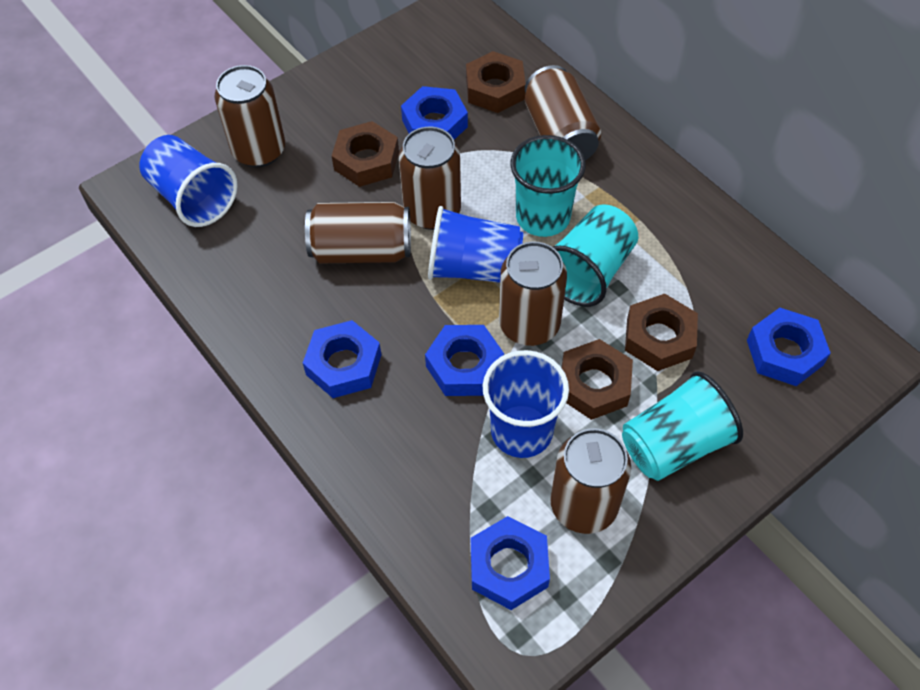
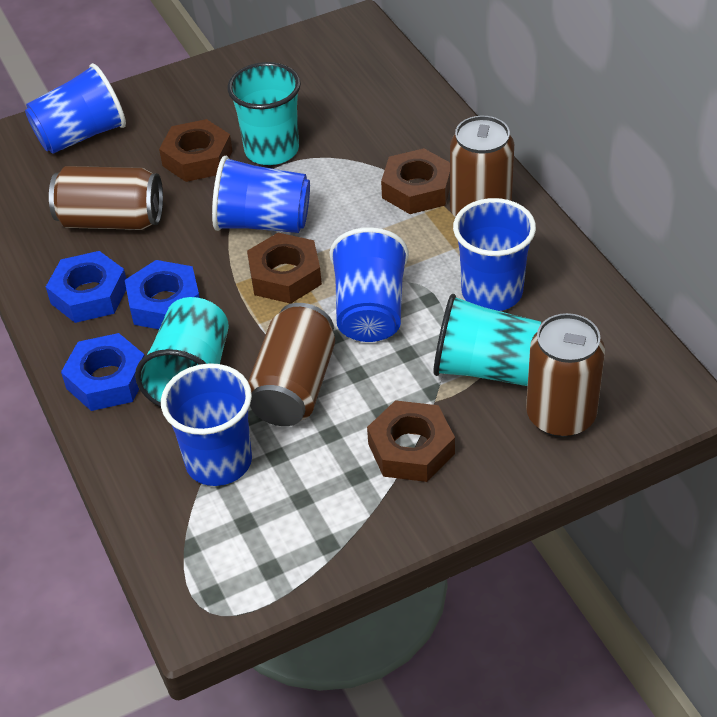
blue cup: 3 -> 5
blue nut: 5 -> 3
brown can: 6 -> 4

